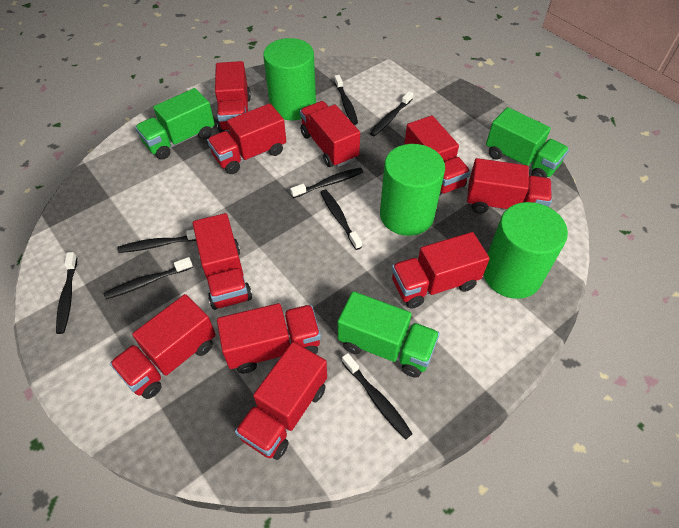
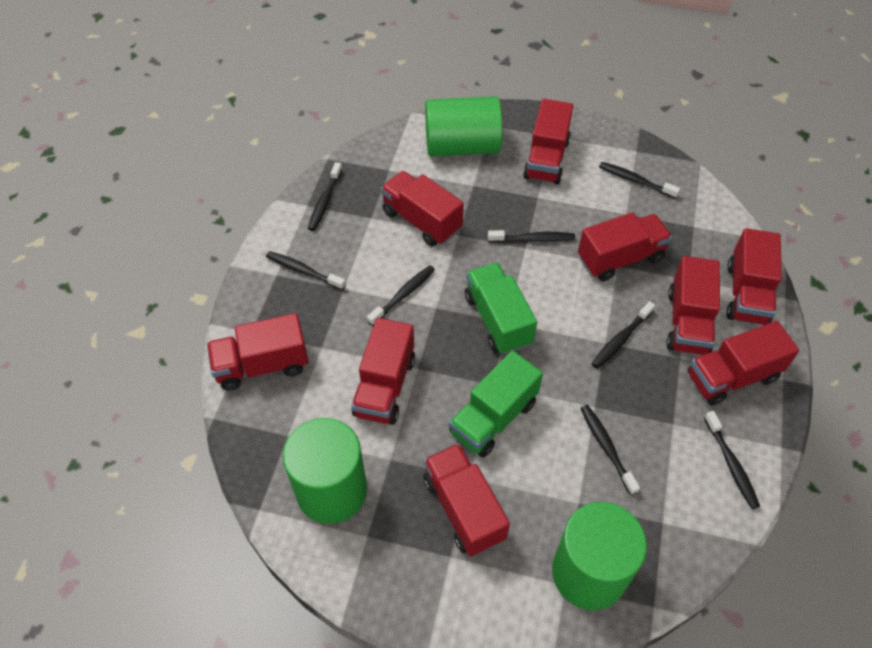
green truck: 3 -> 2
red truck: 10 -> 9

